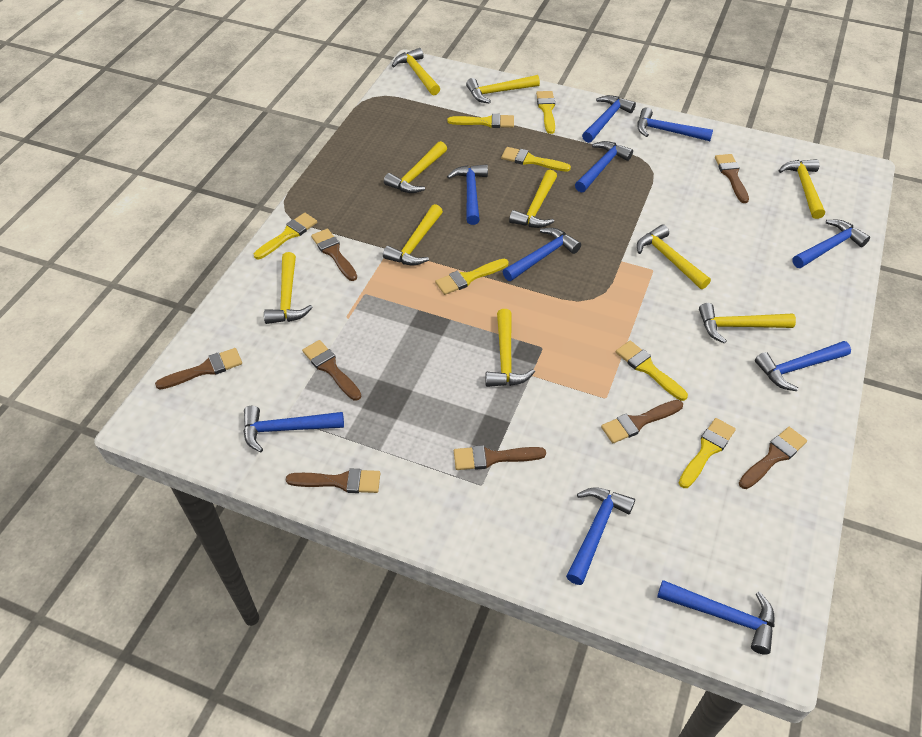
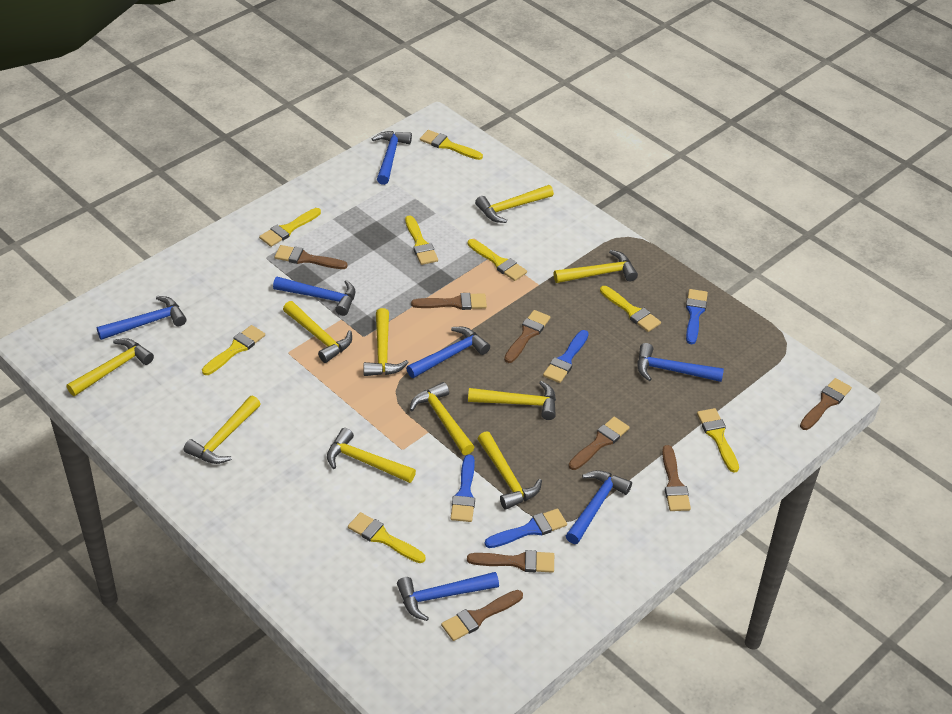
blue brush: 0 -> 4
blue hammer: 10 -> 7
yellow brush: 7 -> 8

